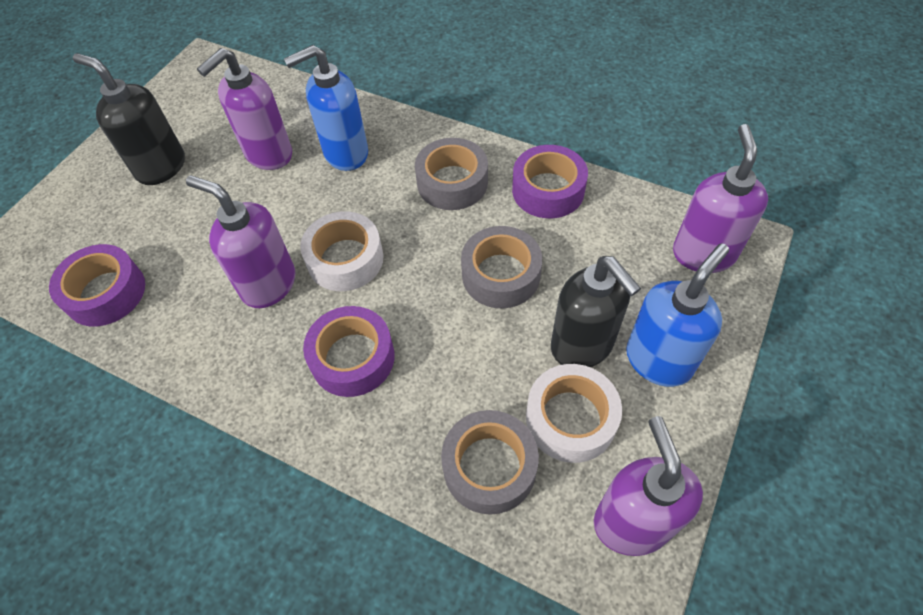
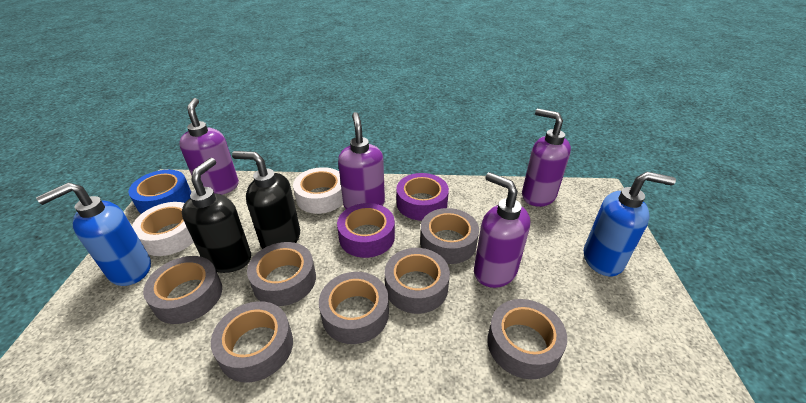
blue tape: 0 -> 1
grey tape: 3 -> 7
purple tape: 3 -> 2

